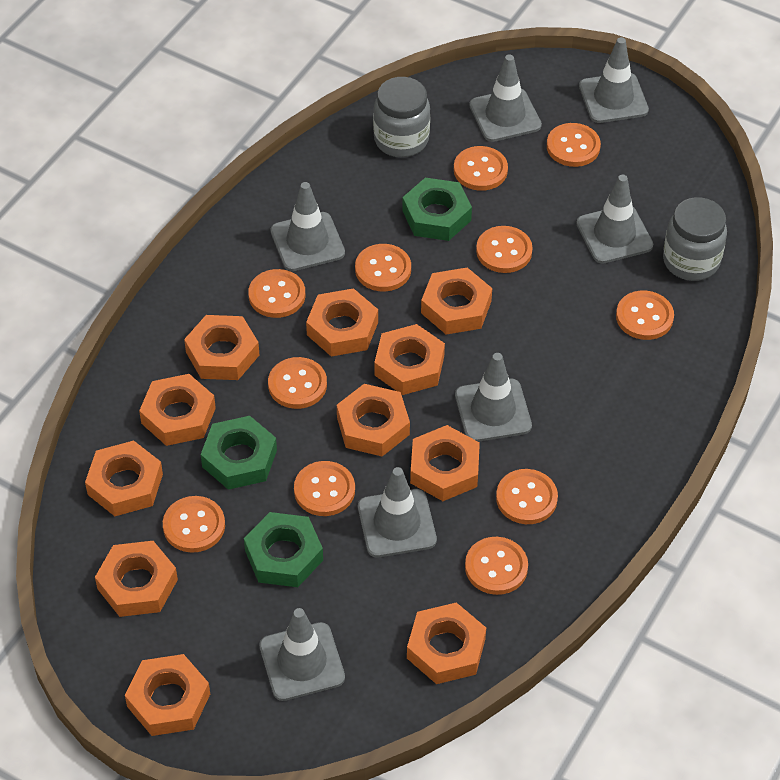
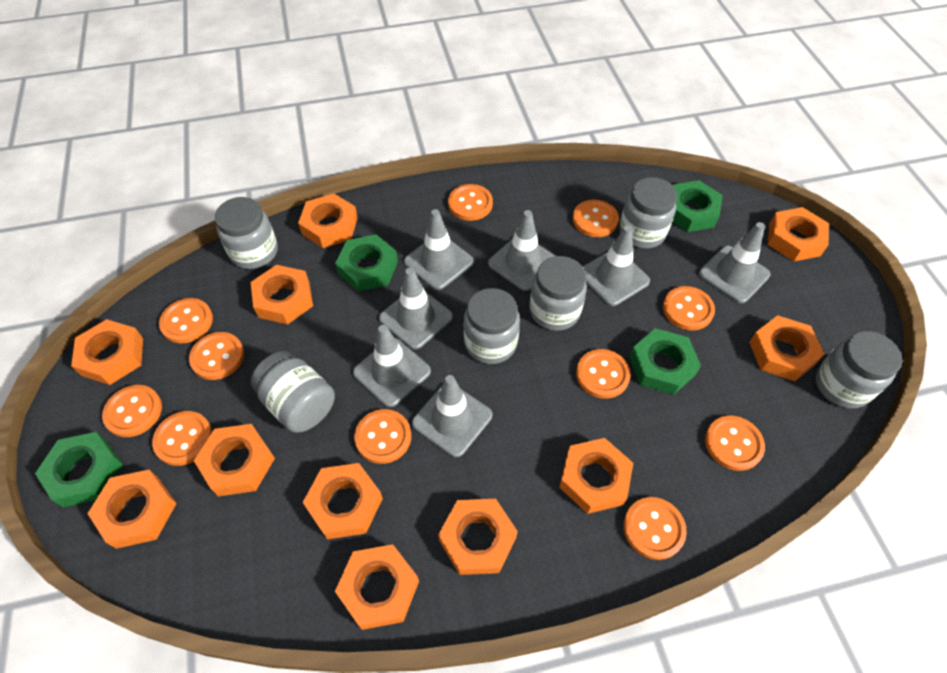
green nut: 3 -> 4
grey jar: 2 -> 6

